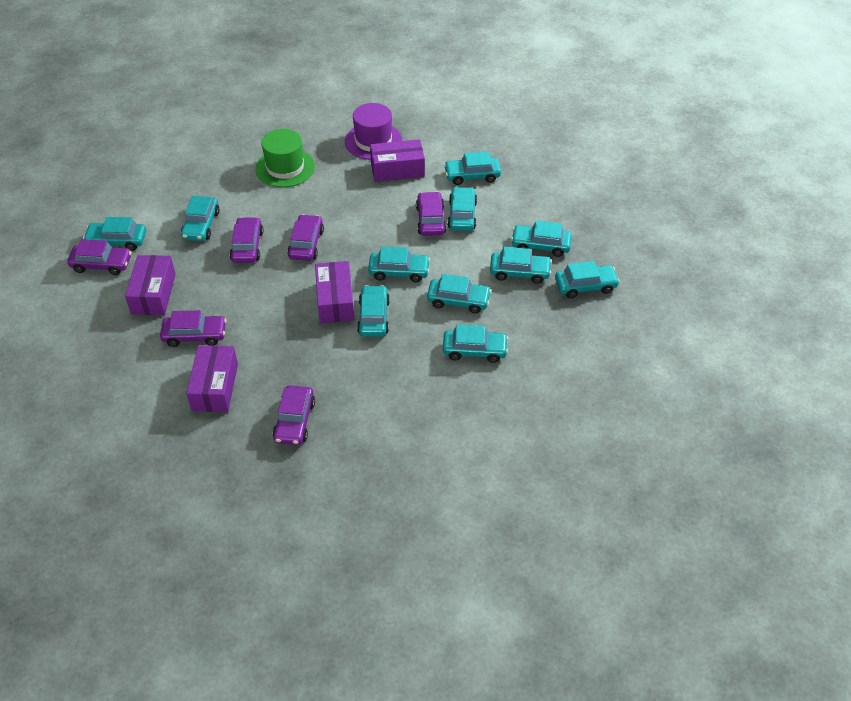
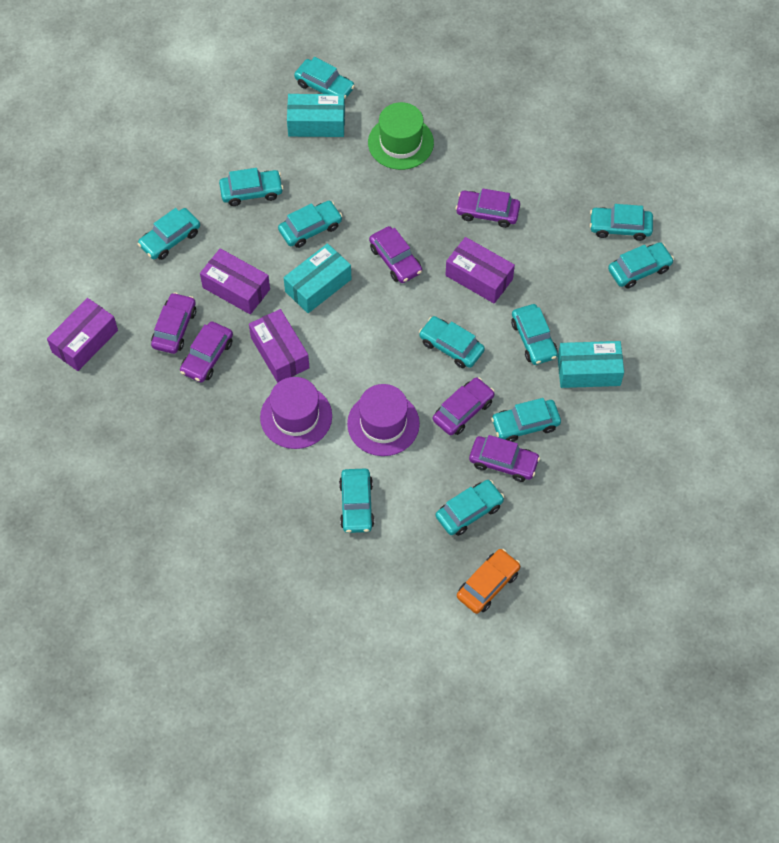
orange car: 0 -> 1
purple hat: 1 -> 2
turquoise box: 0 -> 3

